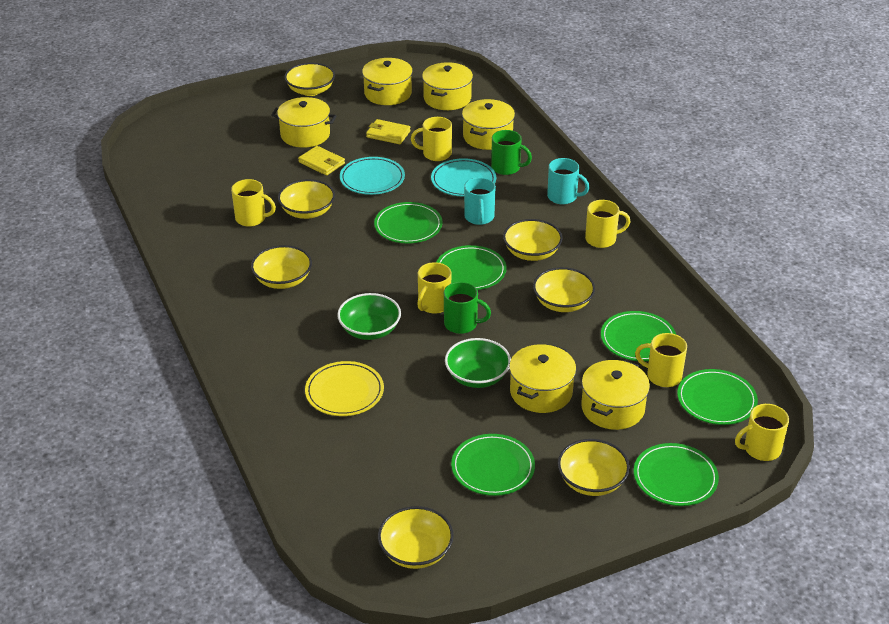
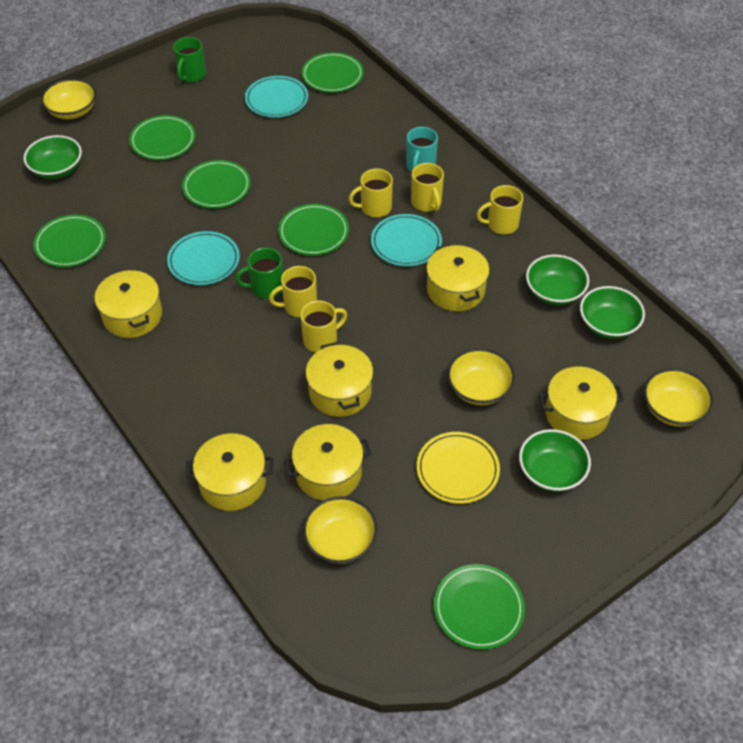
green bowl: 2 -> 4
turquoise mug: 2 -> 1
turquoise plate: 2 -> 3
yellow bowl: 7 -> 4
yellow mug: 6 -> 5
yellow wallet: 2 -> 0

